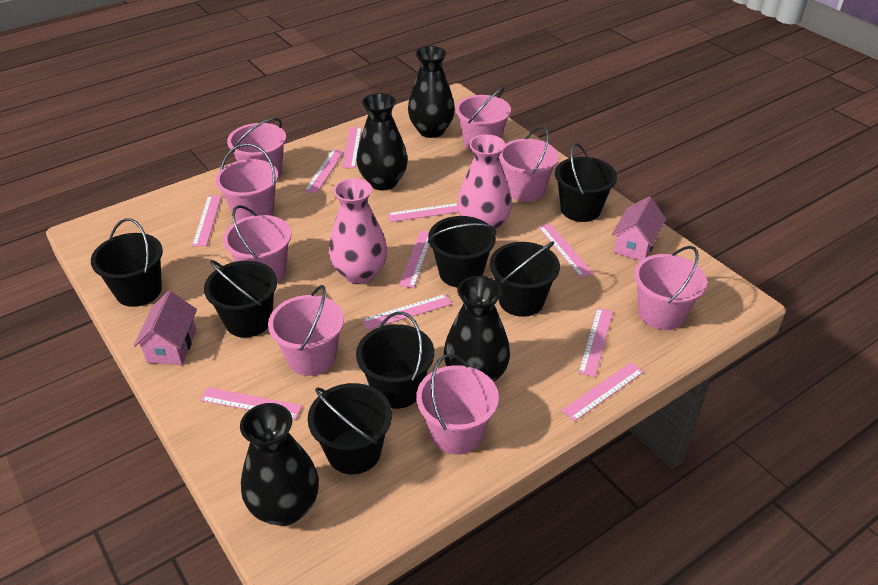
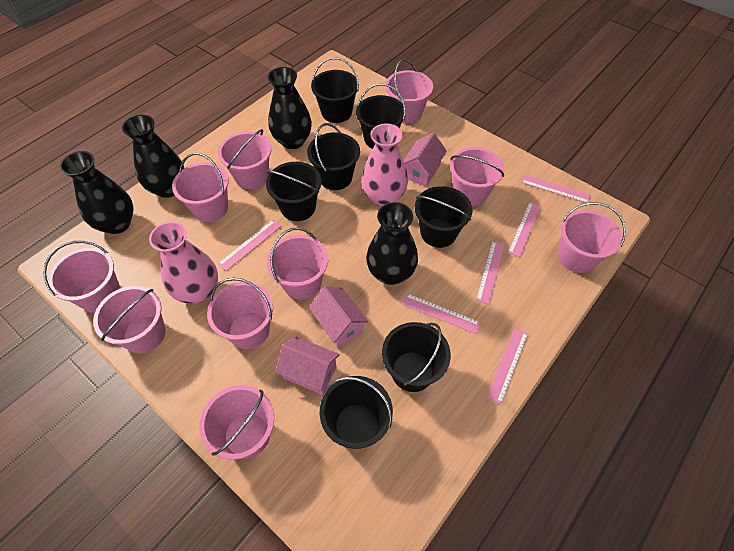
pink bucket: 8 -> 10
pink house: 2 -> 3
pink ruler: 10 -> 6

